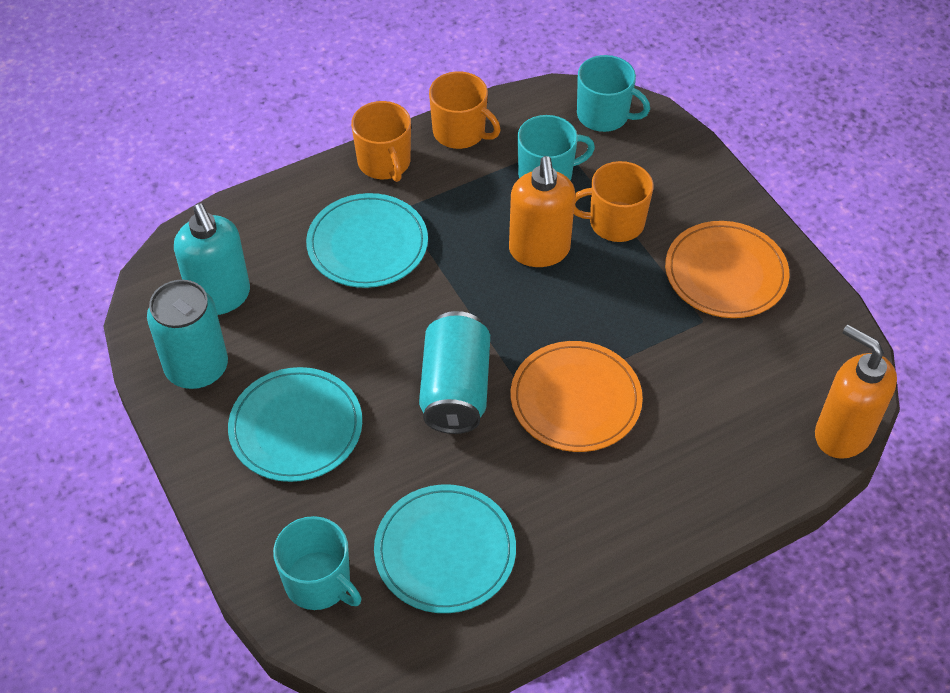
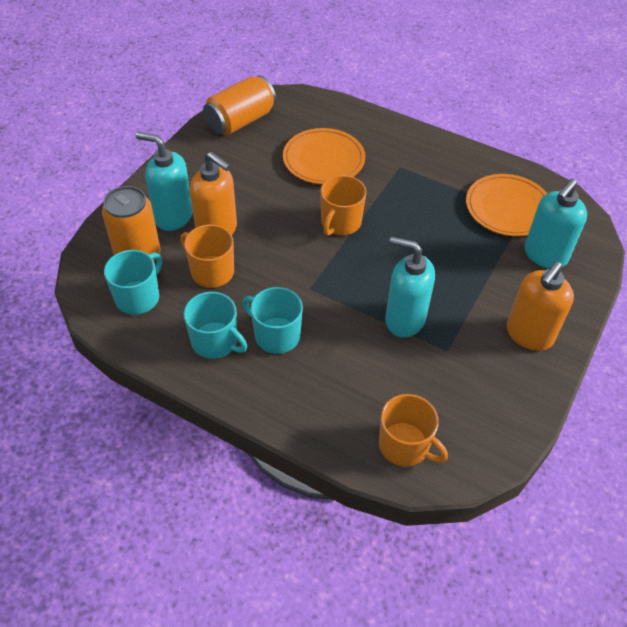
orange can: 0 -> 2
turquoise can: 2 -> 0
turquoise plate: 3 -> 0
turquoise soap dispenser: 1 -> 3

